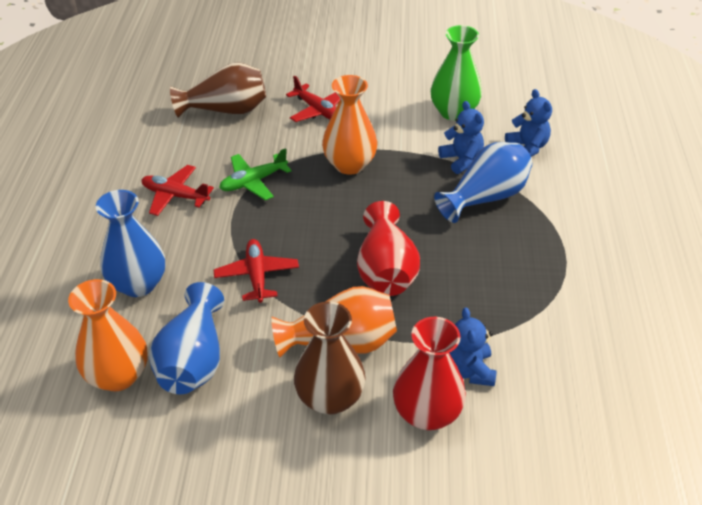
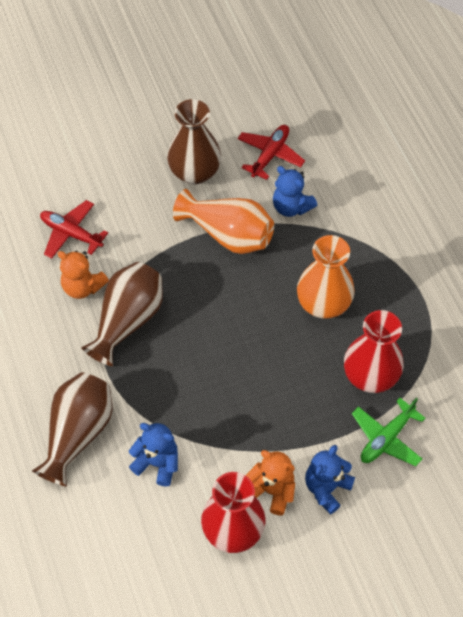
blue vase: 3 -> 0
brown vase: 2 -> 3
green vase: 1 -> 0
orange teddy bear: 0 -> 2
orange vase: 3 -> 2
red plane: 3 -> 2

